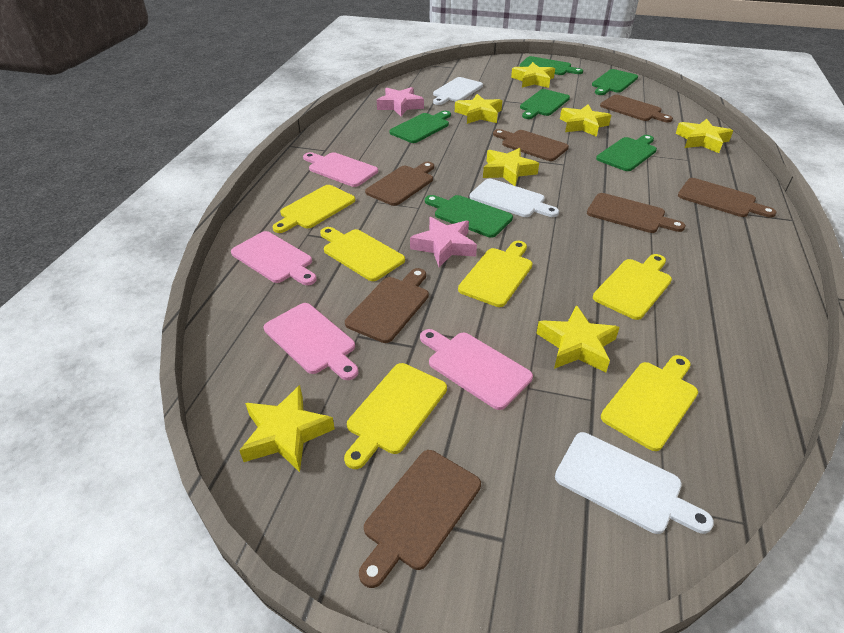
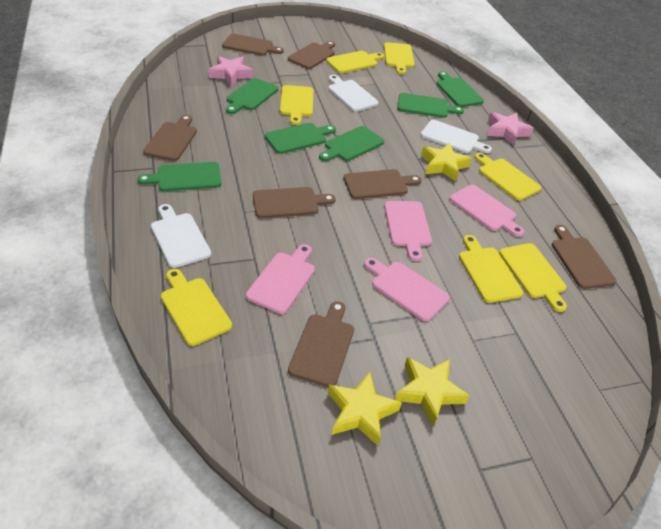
yellow cutting board: 6 -> 7
yellow star: 7 -> 3

